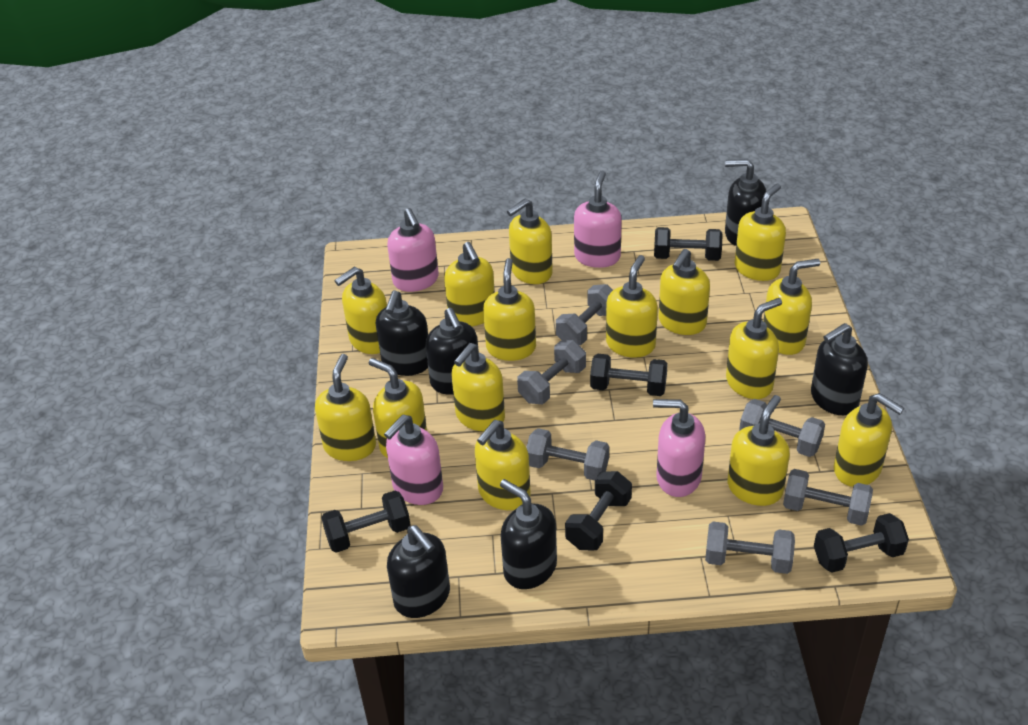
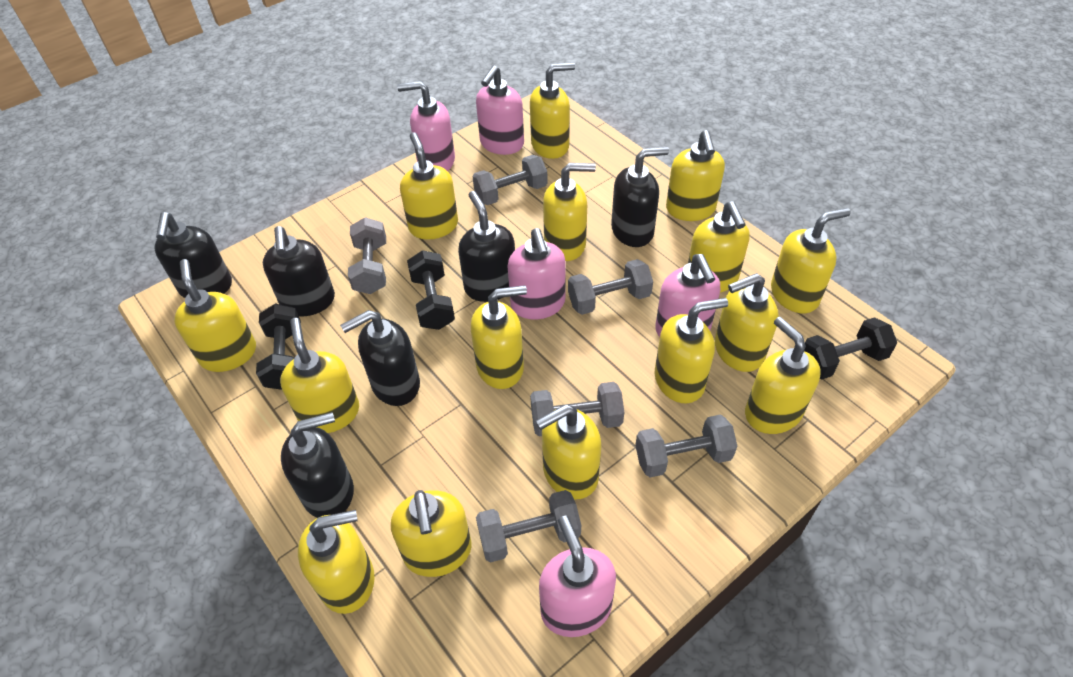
black dumbbell: 5 -> 3
pink soap dispenser: 4 -> 5

